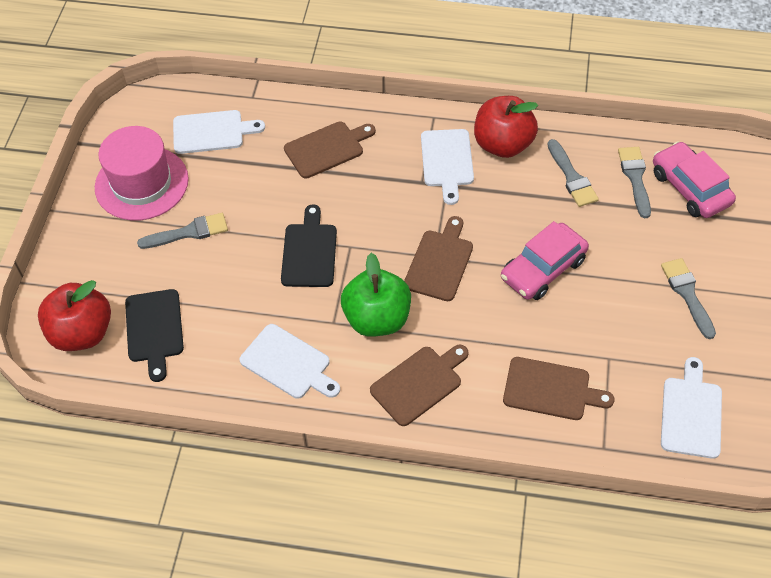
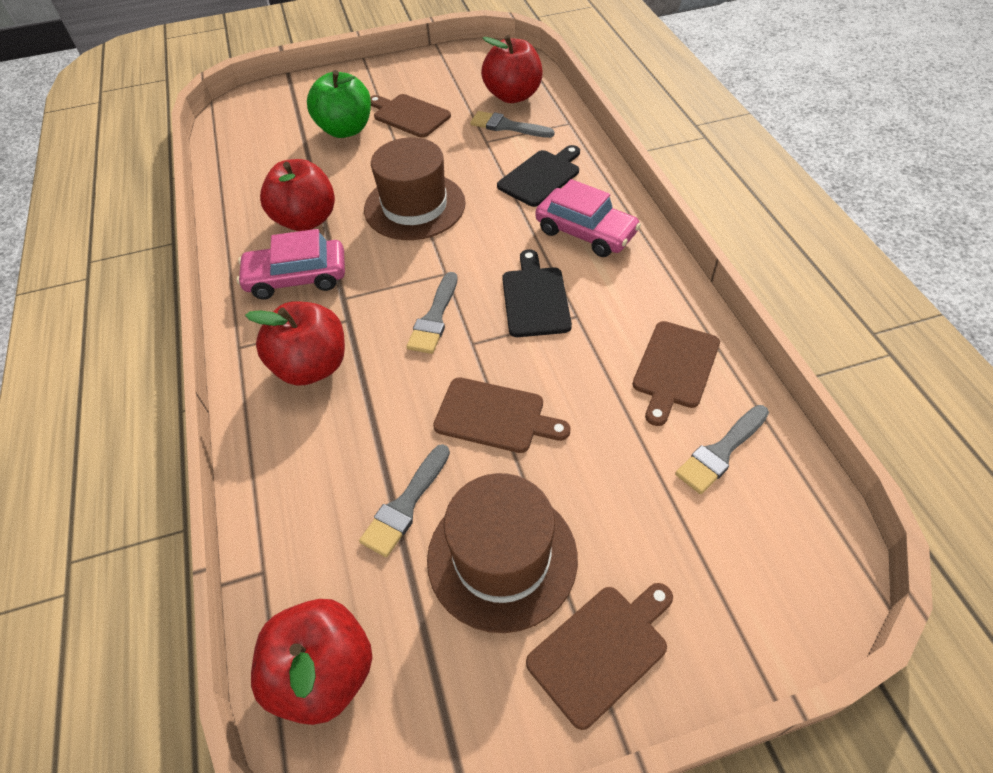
brown hat: 0 -> 2
pink hat: 1 -> 0
red apple: 2 -> 4
white cutting board: 4 -> 0

